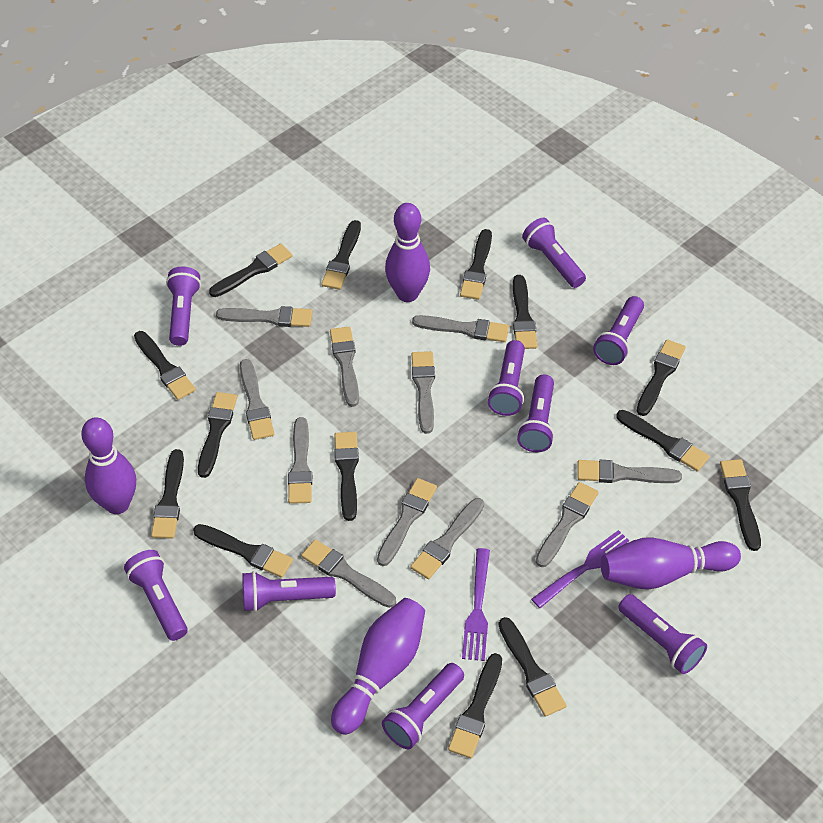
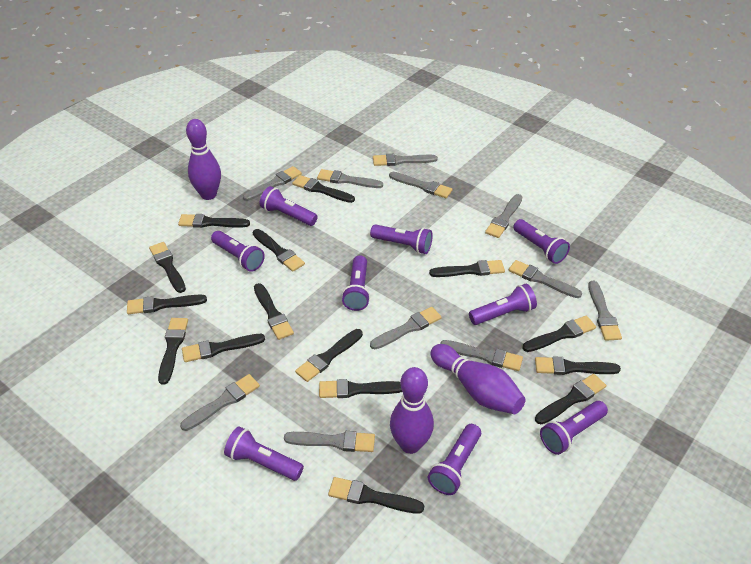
black brush: 14 -> 15
purple bowling pin: 4 -> 3
purple fork: 2 -> 0

